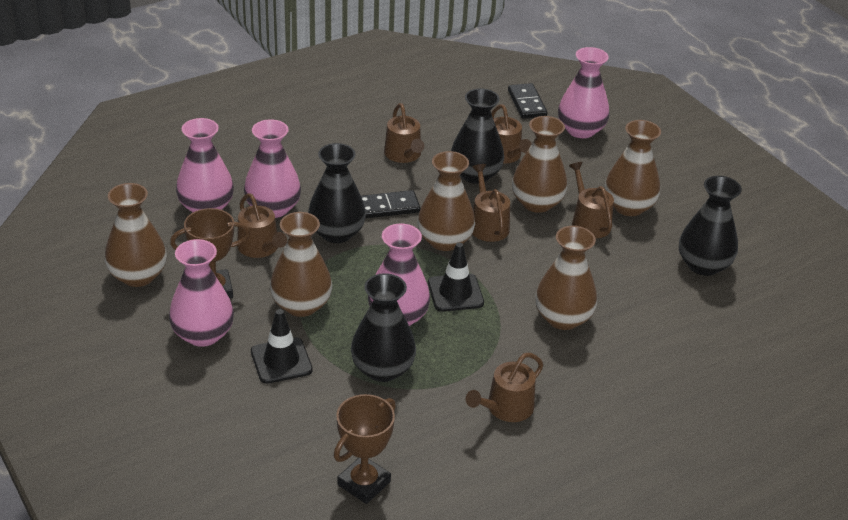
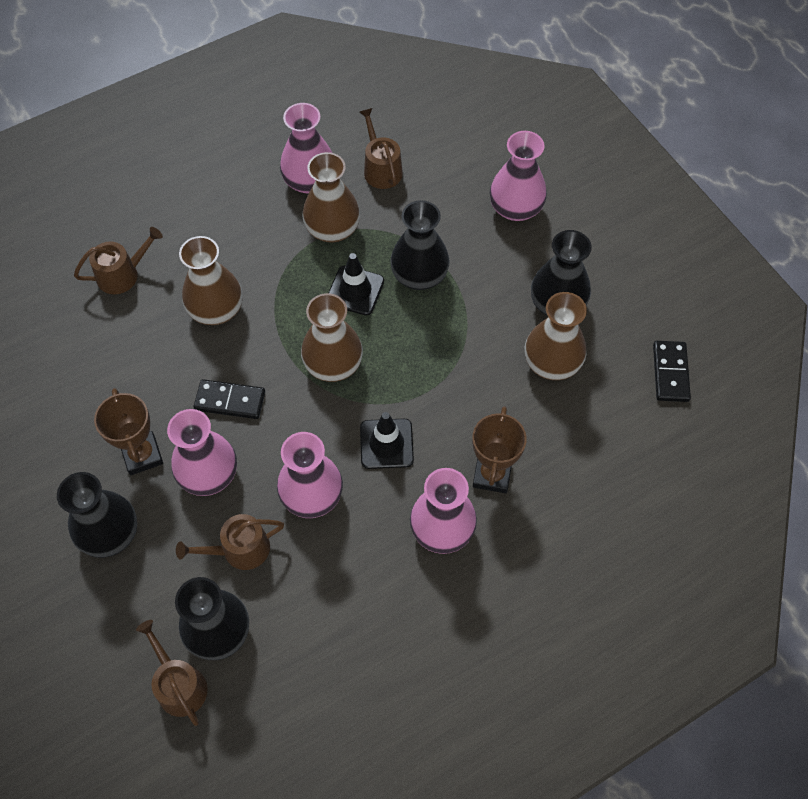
brown vase: 6 -> 4
brown watering can: 6 -> 4

